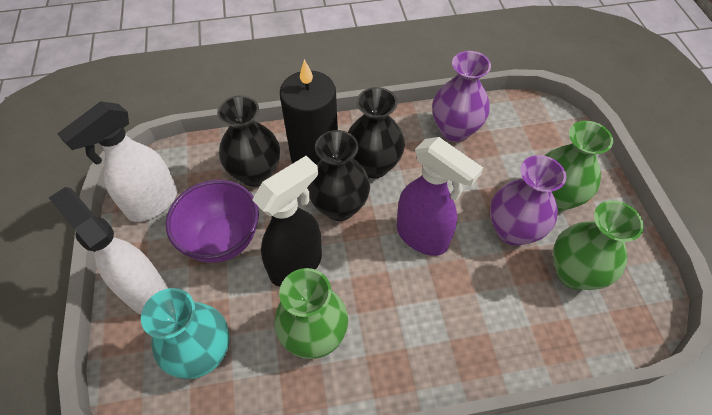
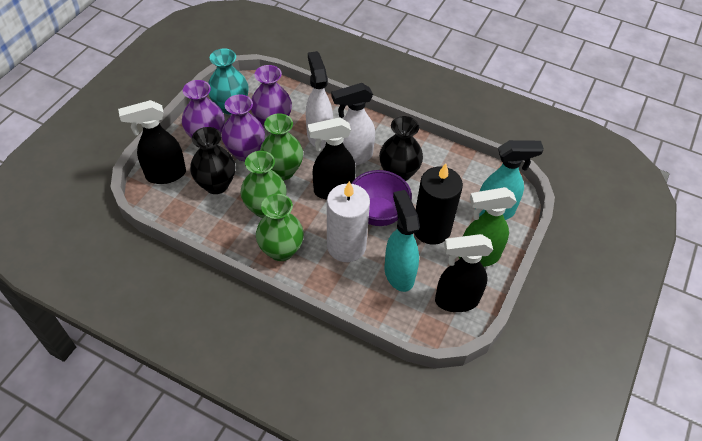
black spray bottle: 1 -> 3
black vase: 3 -> 2
green spray bottle: 0 -> 1
purple spray bottle: 1 -> 0
purple vase: 2 -> 3
turquoise spray bottle: 0 -> 2
white candle: 0 -> 1

